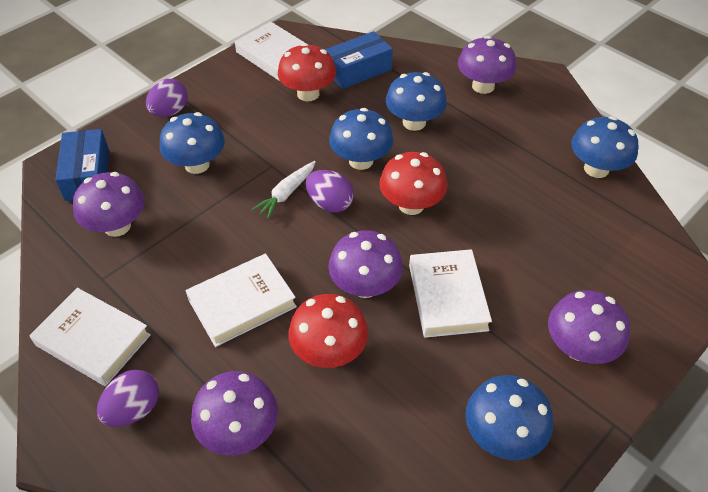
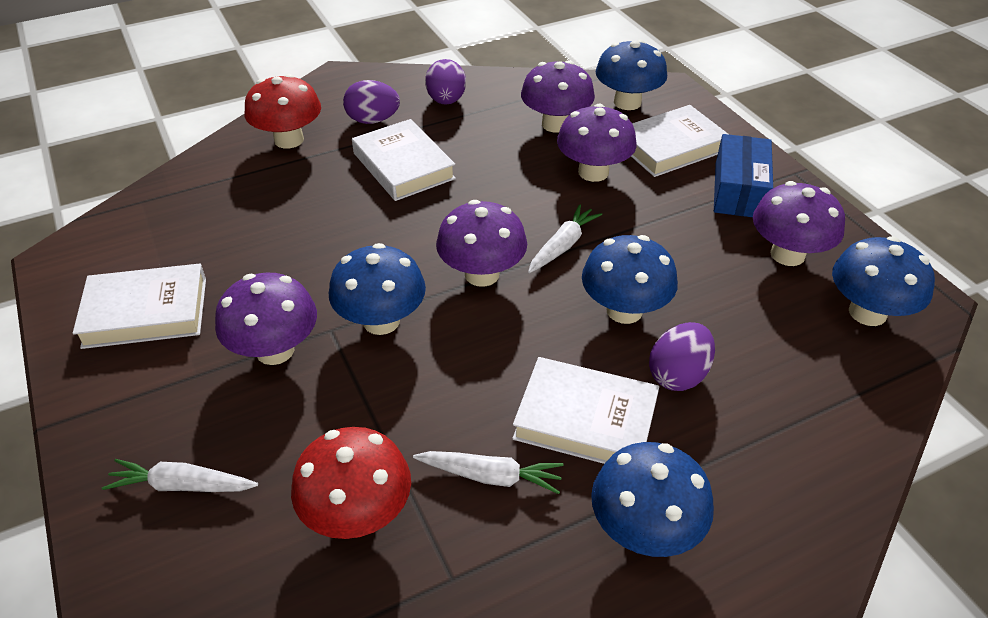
blue box: 2 -> 1
red mushroom: 3 -> 2
white carrot: 1 -> 3

